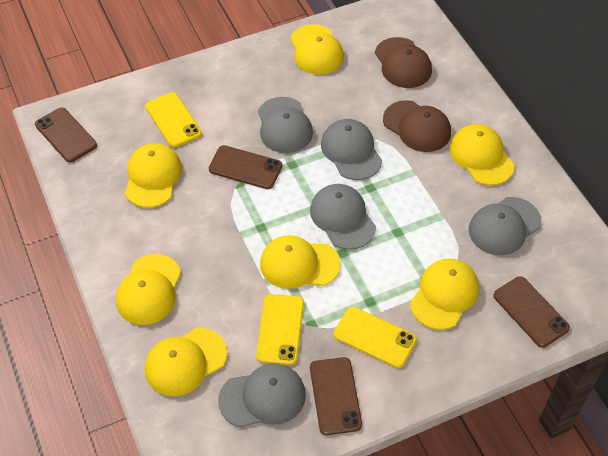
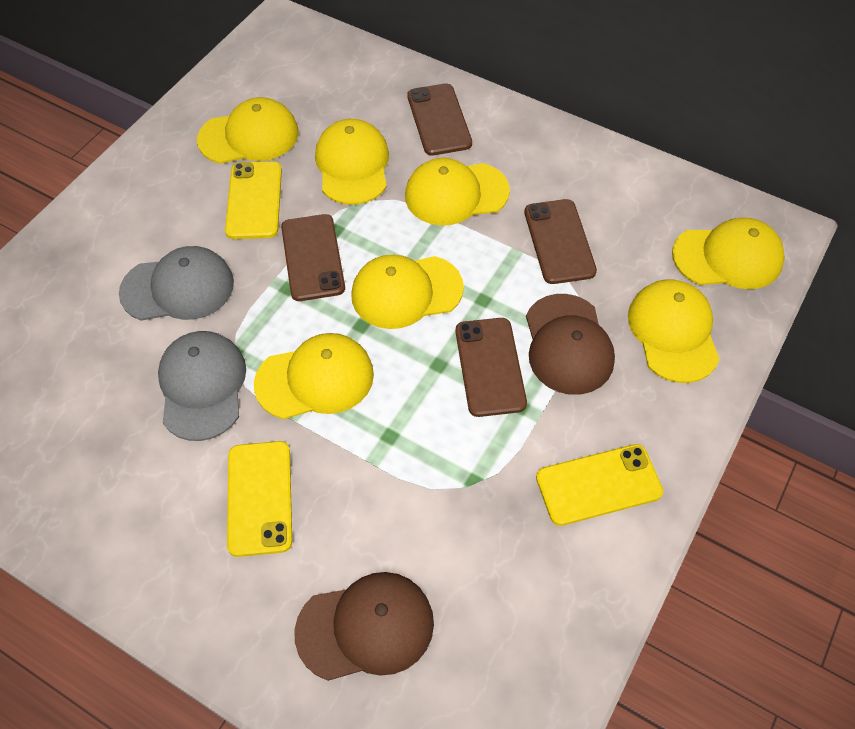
grey cap: 5 -> 2

